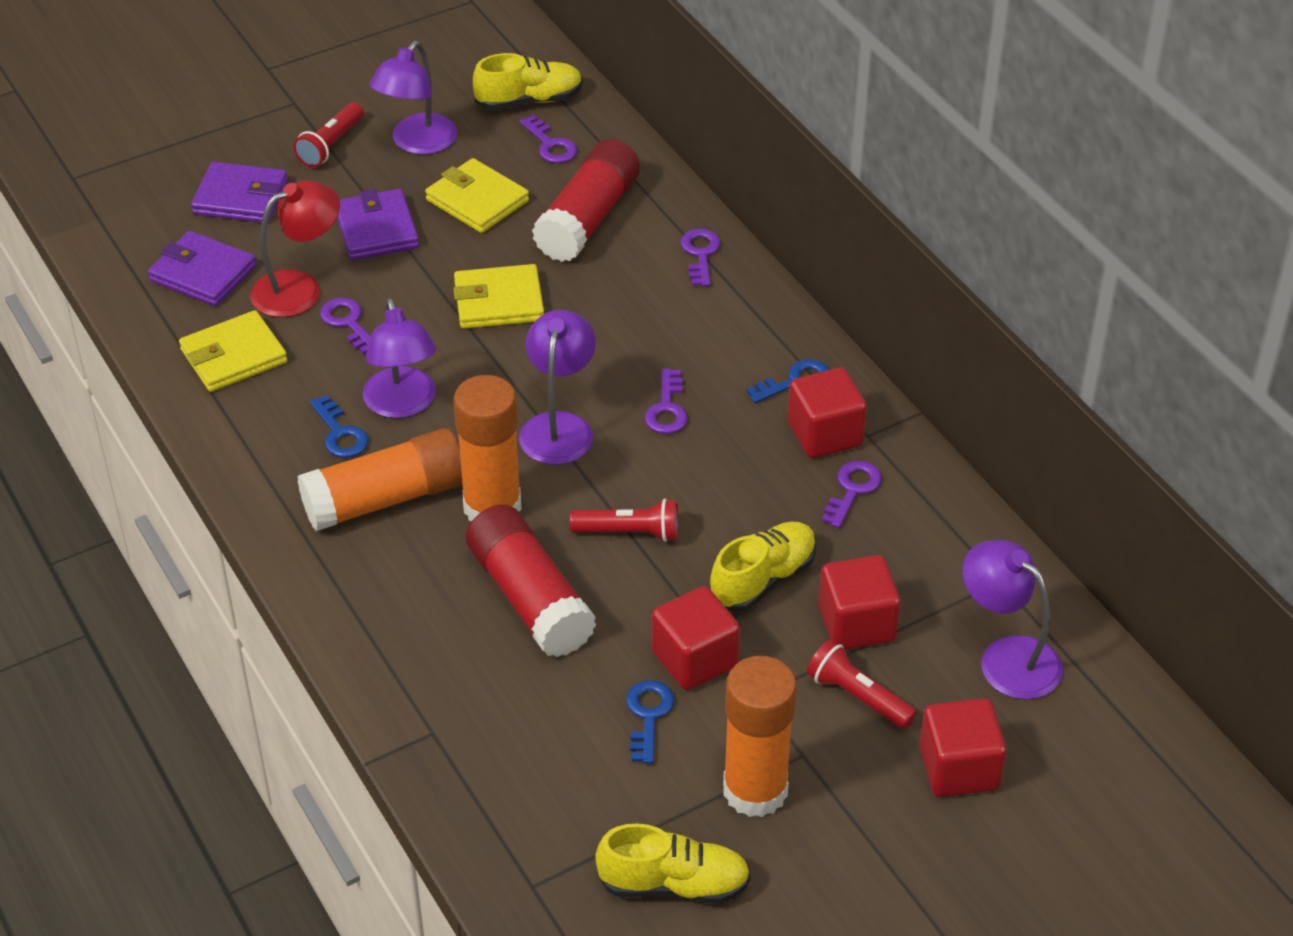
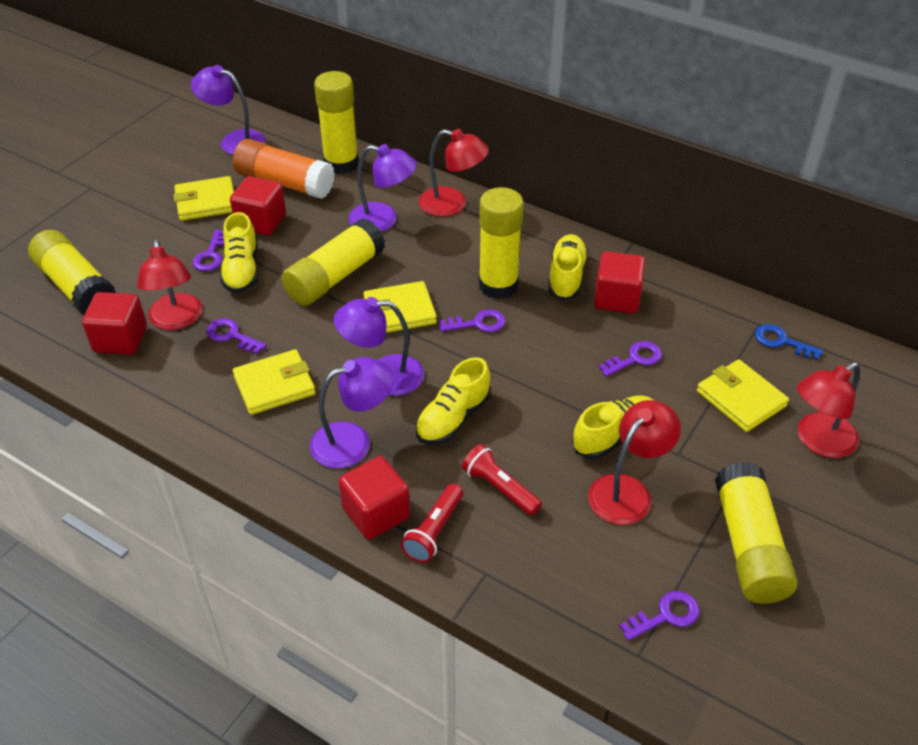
blue key: 3 -> 1
orange glue stick: 3 -> 1
purple wallet: 3 -> 0
red flashlight: 3 -> 2
red glue stick: 2 -> 0
red lamp: 1 -> 4
yellow glue stick: 0 -> 5
yellow shoe: 3 -> 4
yellow wallet: 3 -> 4

